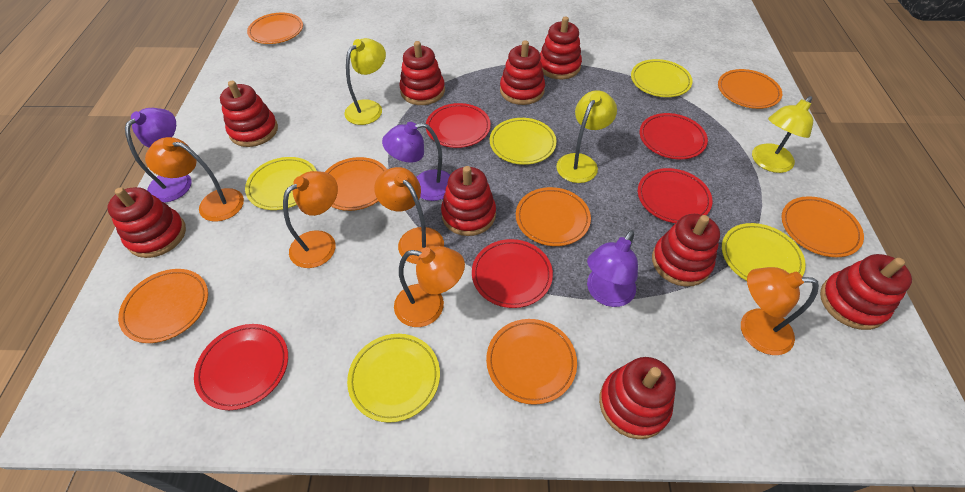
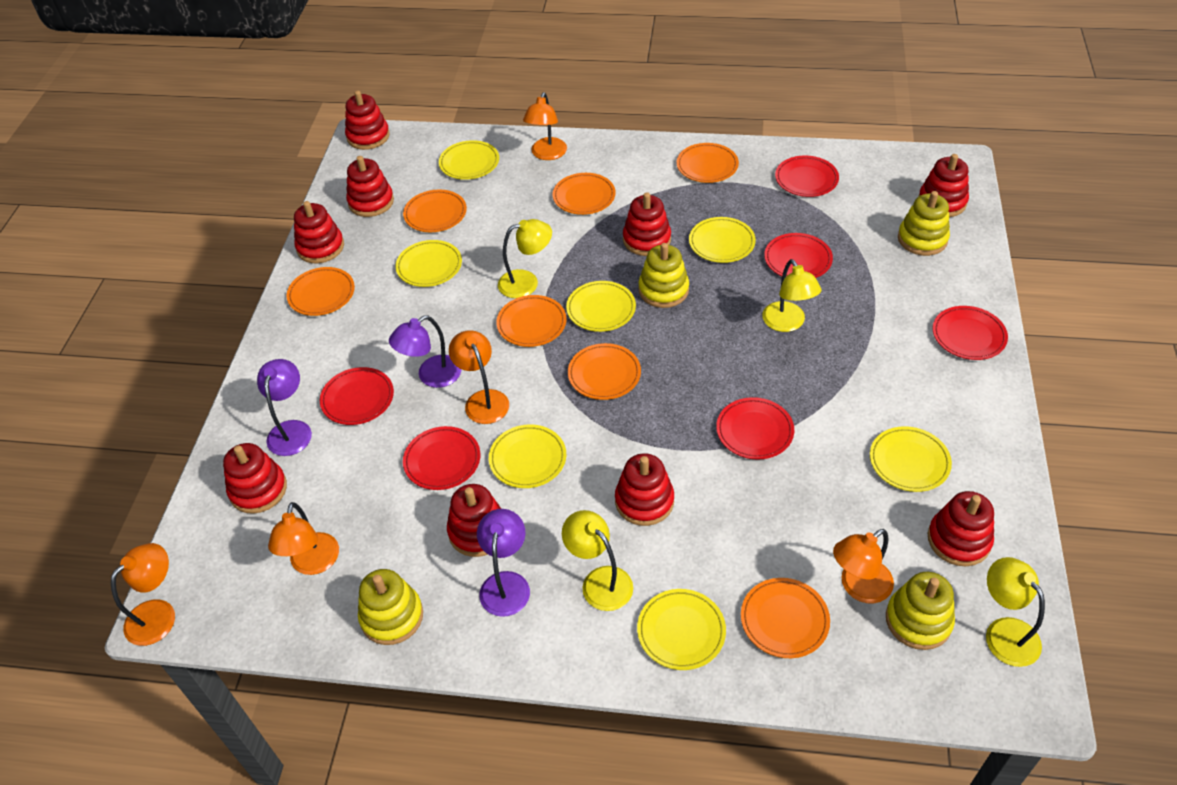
red plate: 5 -> 6
yellow lamp: 3 -> 4
yellow plate: 5 -> 7
yellow stacking toy: 0 -> 4

